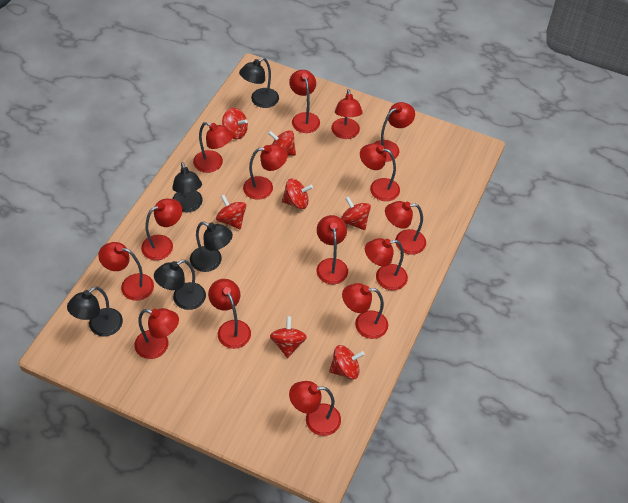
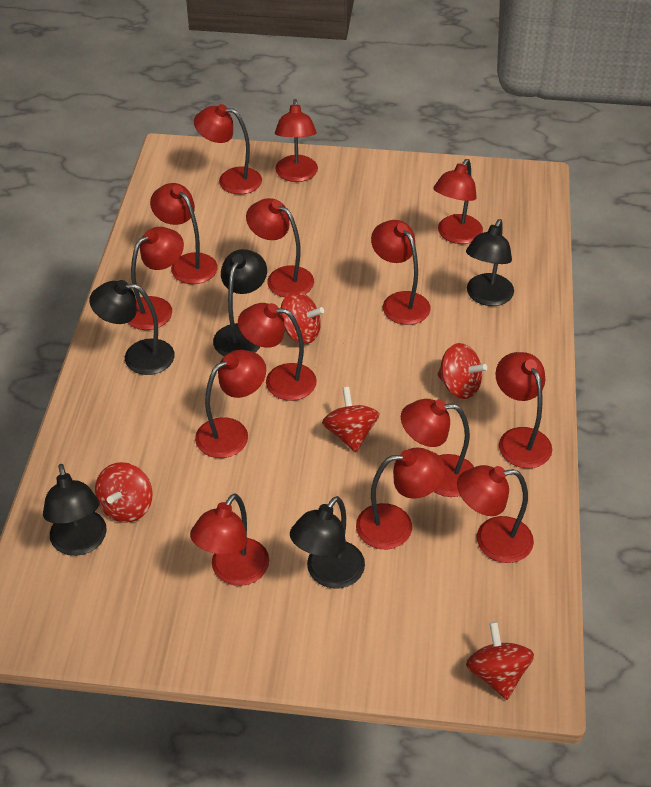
red lamp: 15 -> 14
red spinning top: 7 -> 5

